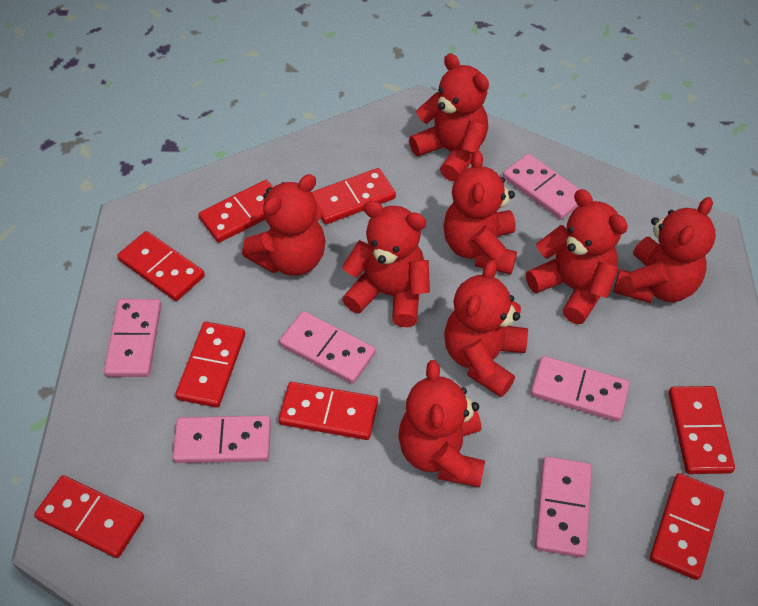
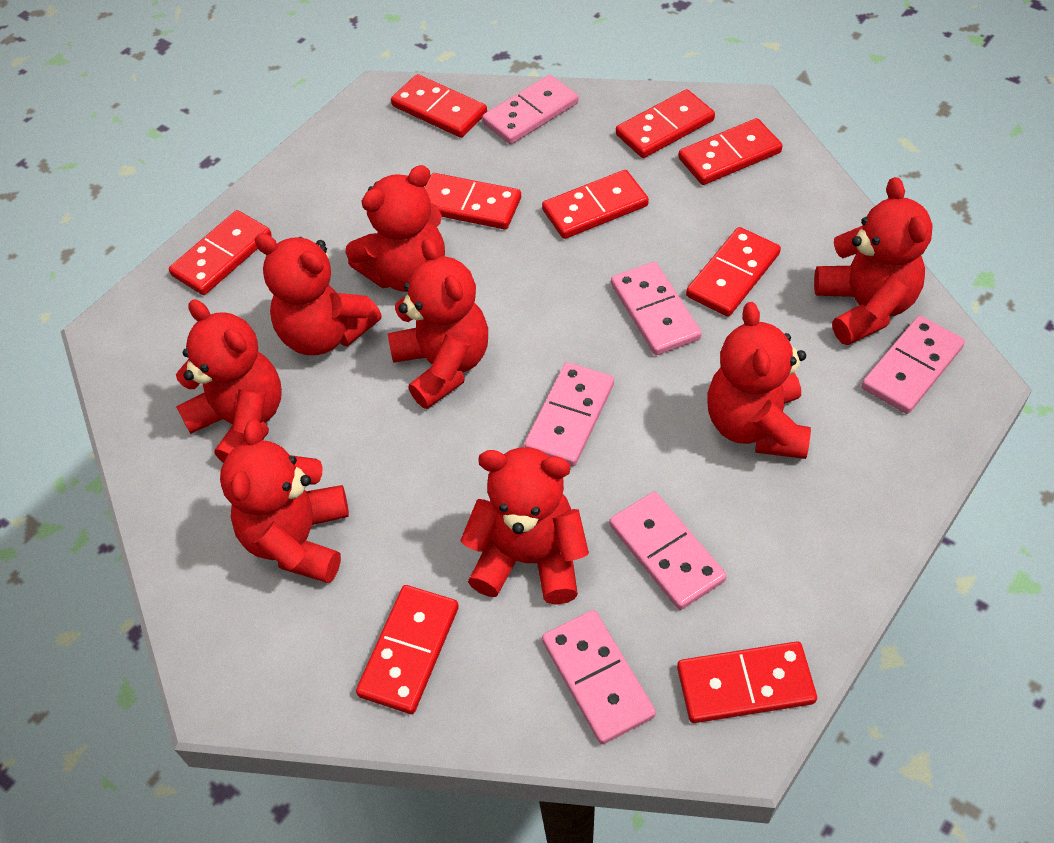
red domino: 8 -> 9

